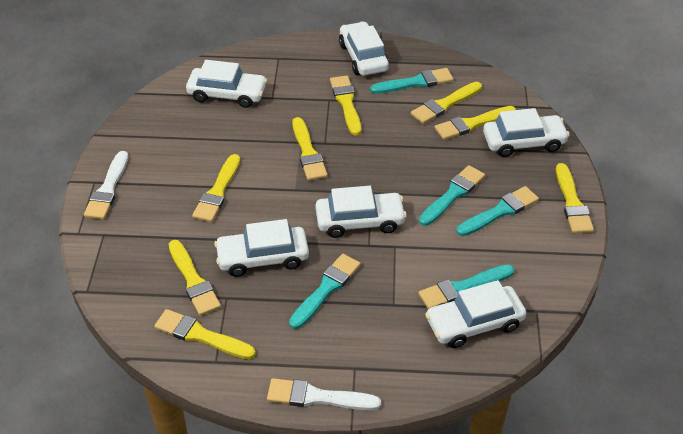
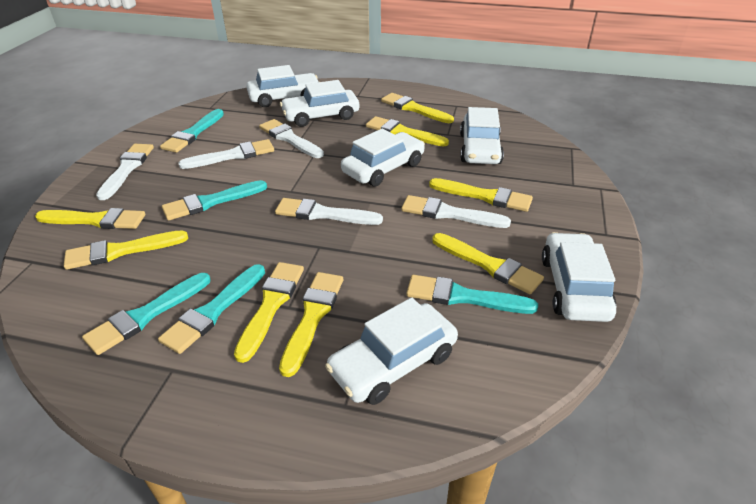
white brush: 2 -> 5

